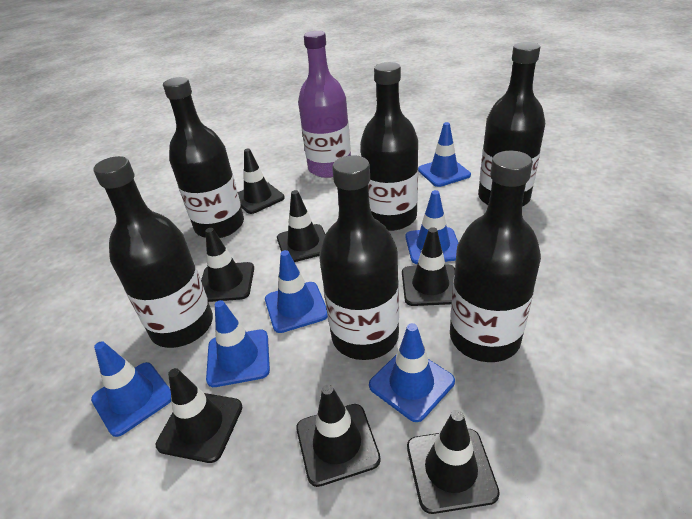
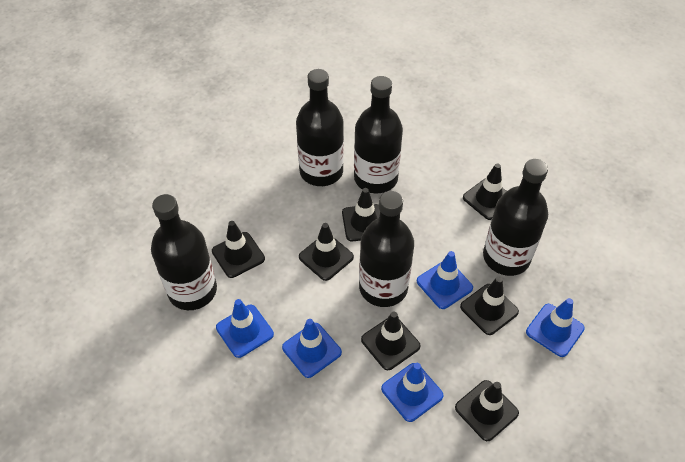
black bottle: 6 -> 5
blue traffic cone: 6 -> 5
purple bottle: 1 -> 0

